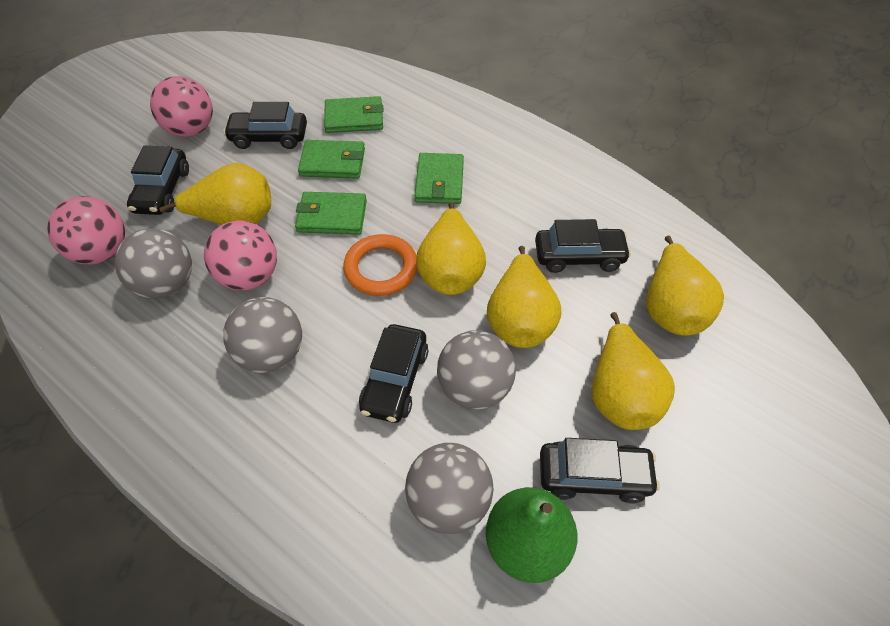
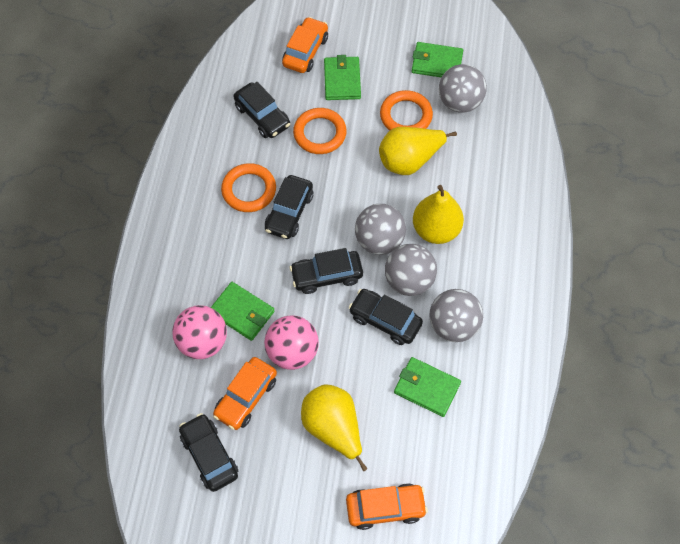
green pear: 1 -> 0
orange car: 0 -> 3
orange ring: 1 -> 3
pink ball: 3 -> 2
yellow pear: 5 -> 3

